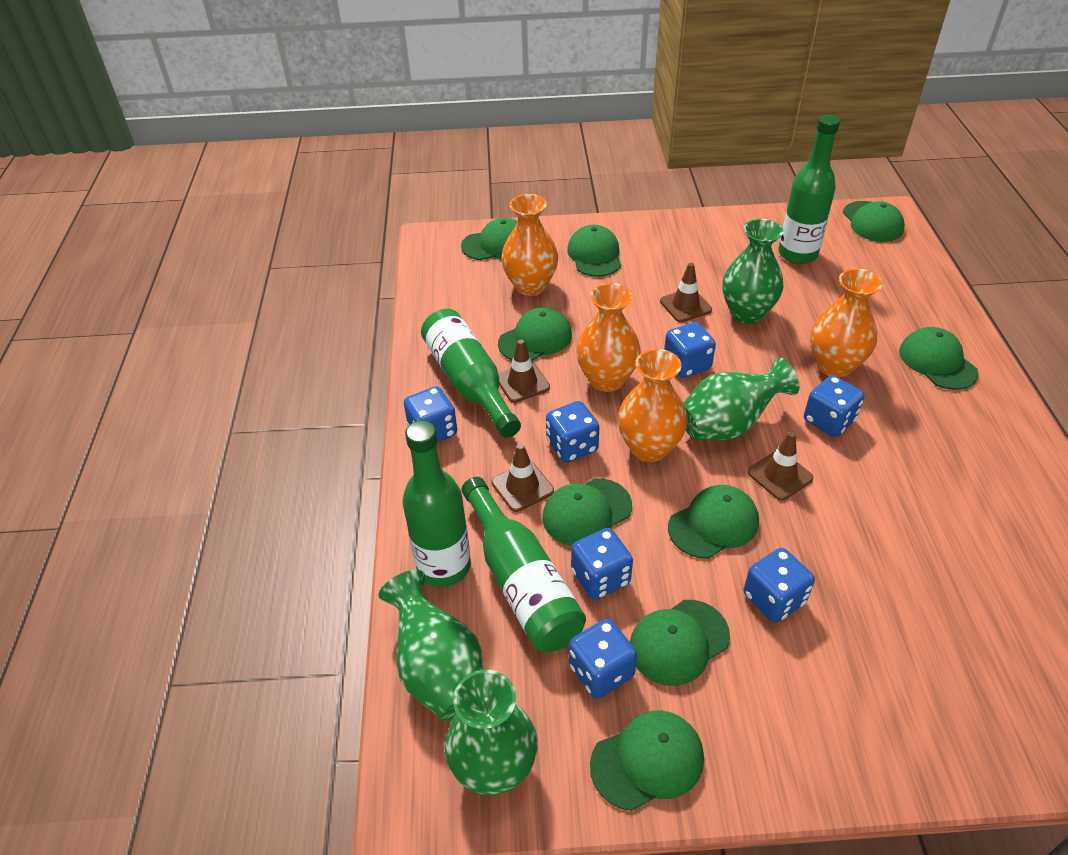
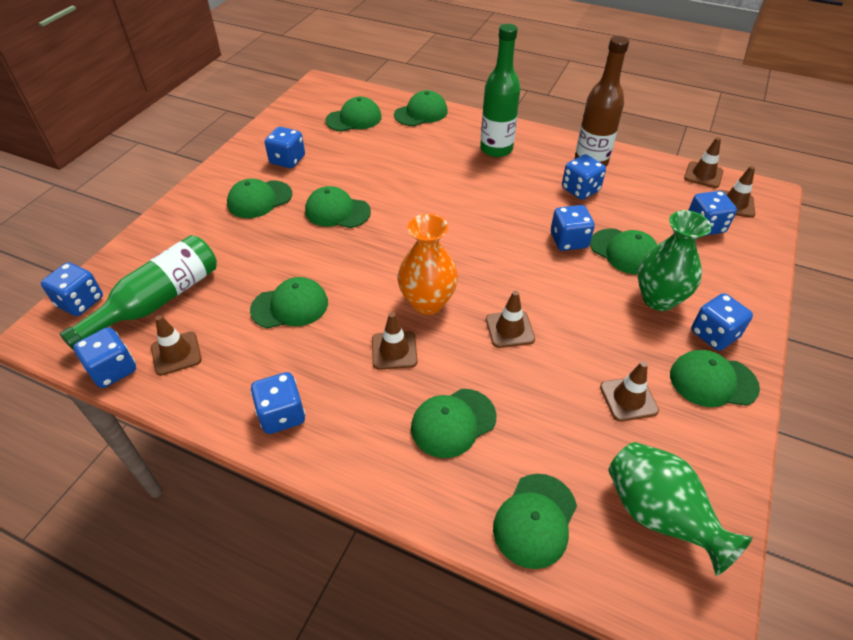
blue dice: 7 -> 8
brown bottle: 0 -> 1
brown traffic cone: 4 -> 6
green bottle: 4 -> 2
green vase: 4 -> 2
orange vase: 4 -> 1

